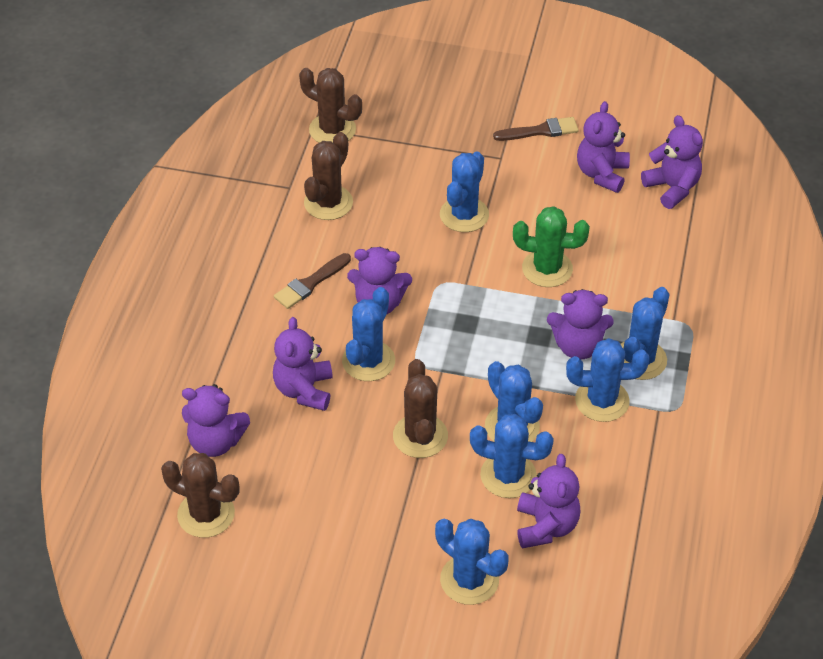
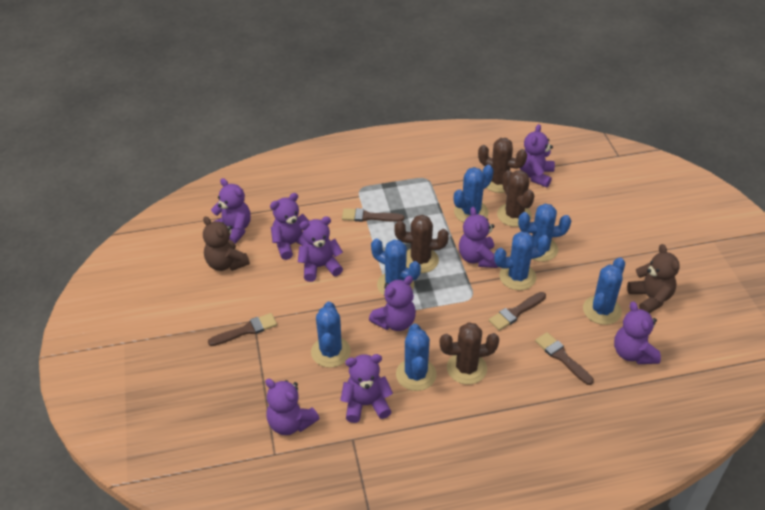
brown brush: 2 -> 4
brown teddy bear: 0 -> 2
green cactus: 1 -> 0
purple teddy bear: 7 -> 9

